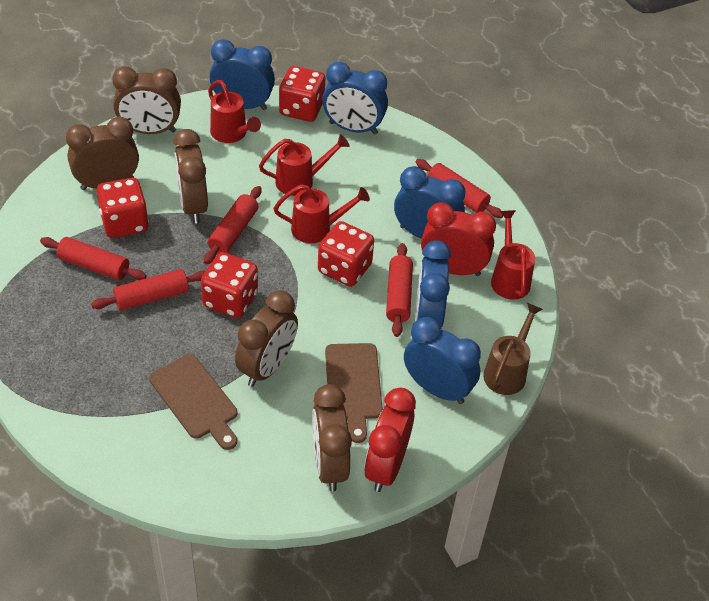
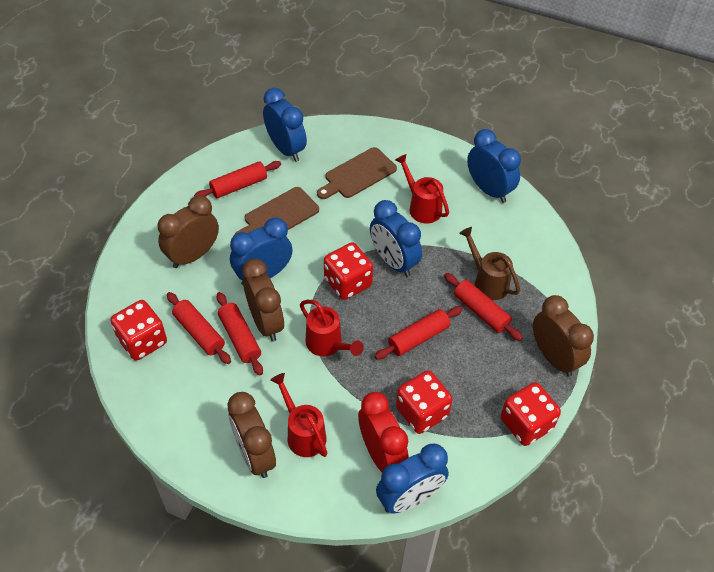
brown clock: 5 -> 4
red clock: 2 -> 1
red watering can: 4 -> 3

